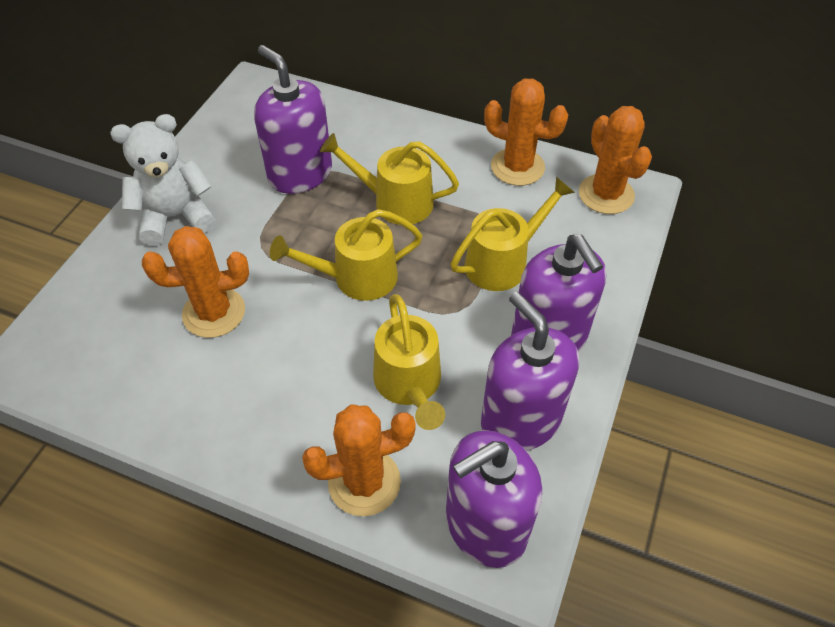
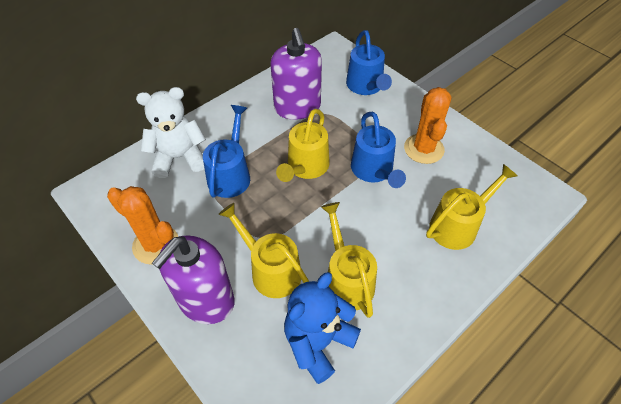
blue teddy bear: 0 -> 1
blue watering can: 0 -> 3
orange cactus: 4 -> 2
purple soap dispenser: 4 -> 2

